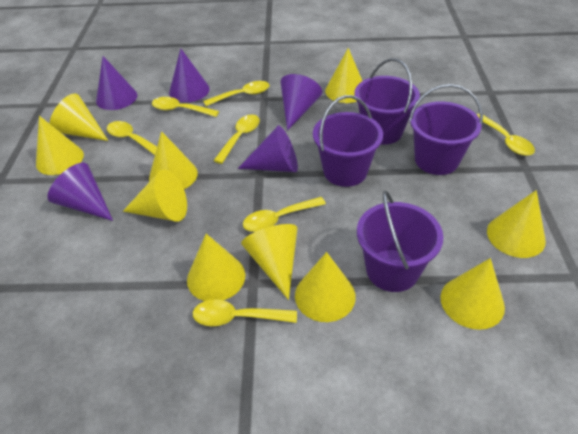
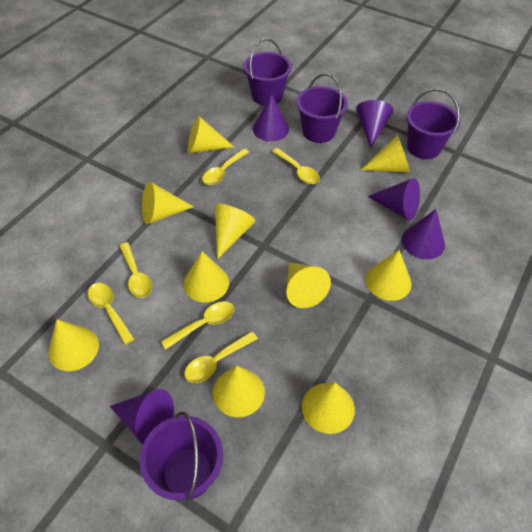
yellow spoon: 7 -> 6

